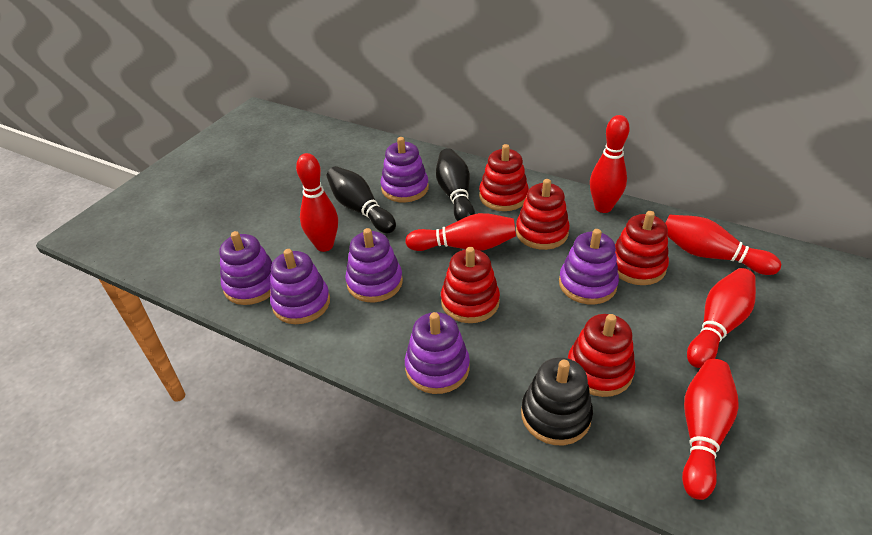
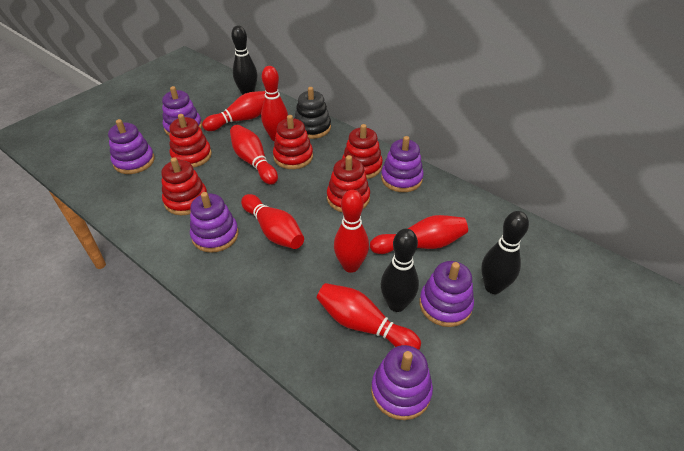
black bowling pin: 2 -> 3
red bowling pin: 6 -> 7

